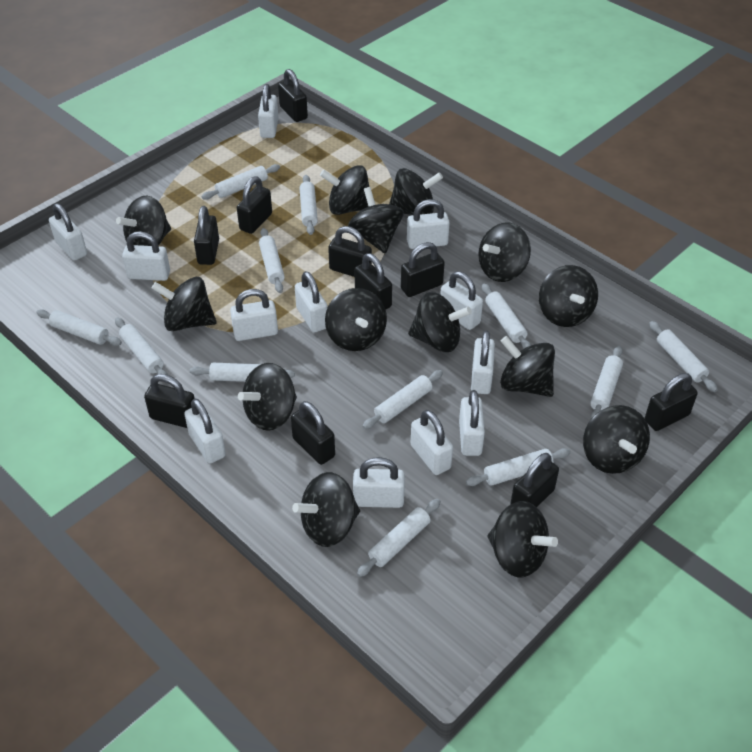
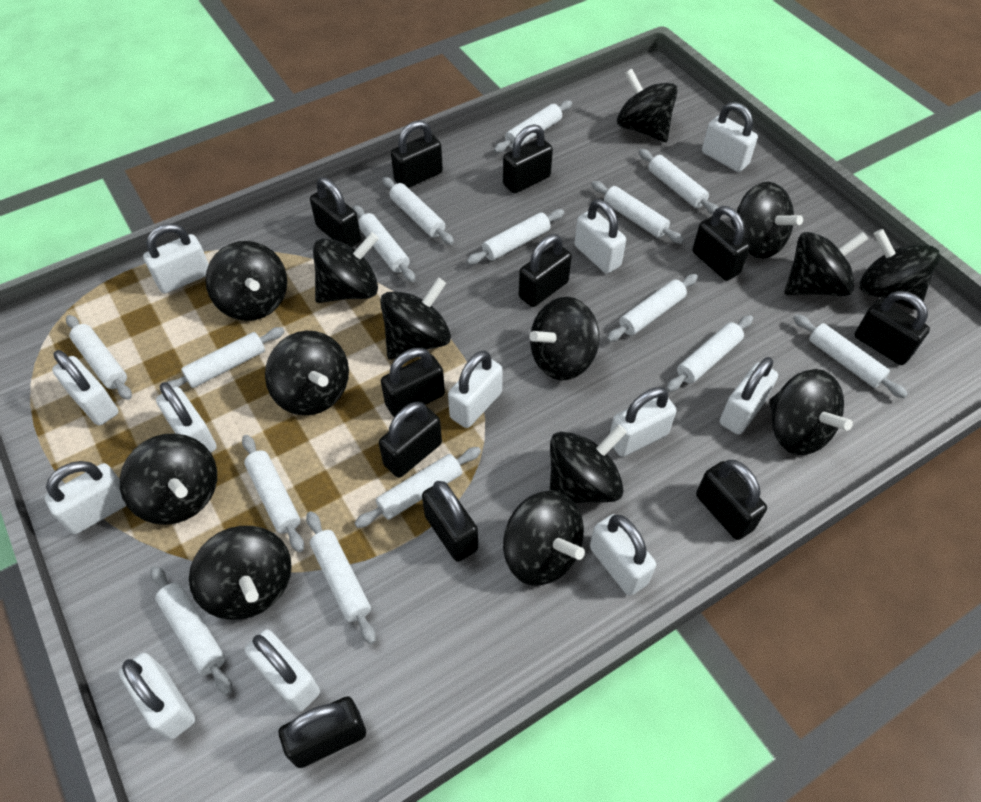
black padlock: 10 -> 11
white rolling pin: 12 -> 15

